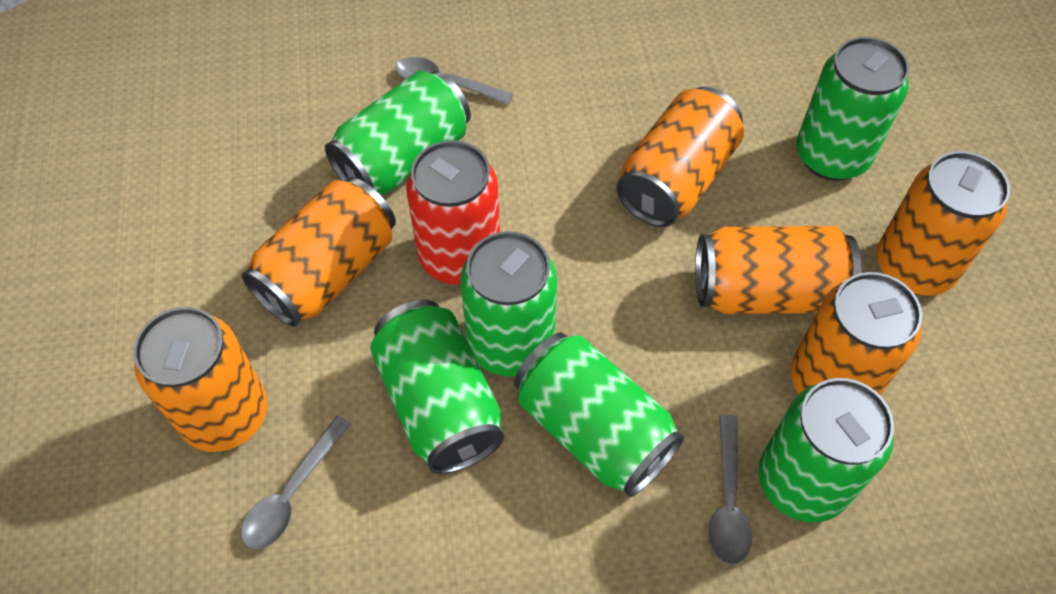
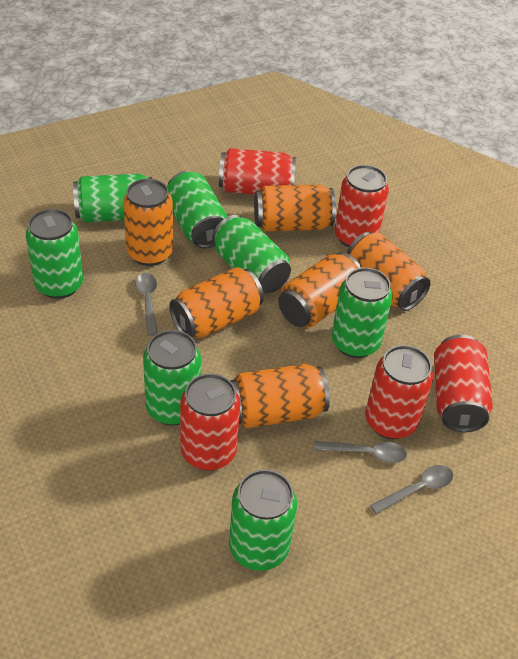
green can: 6 -> 7
red can: 1 -> 5

